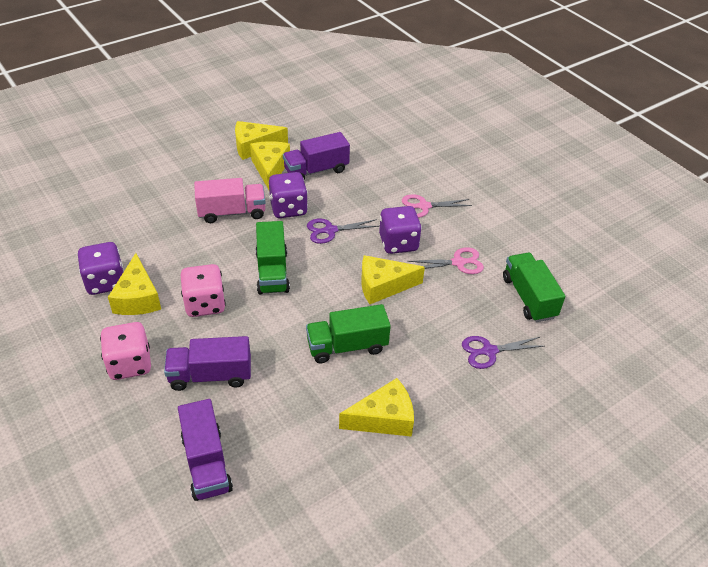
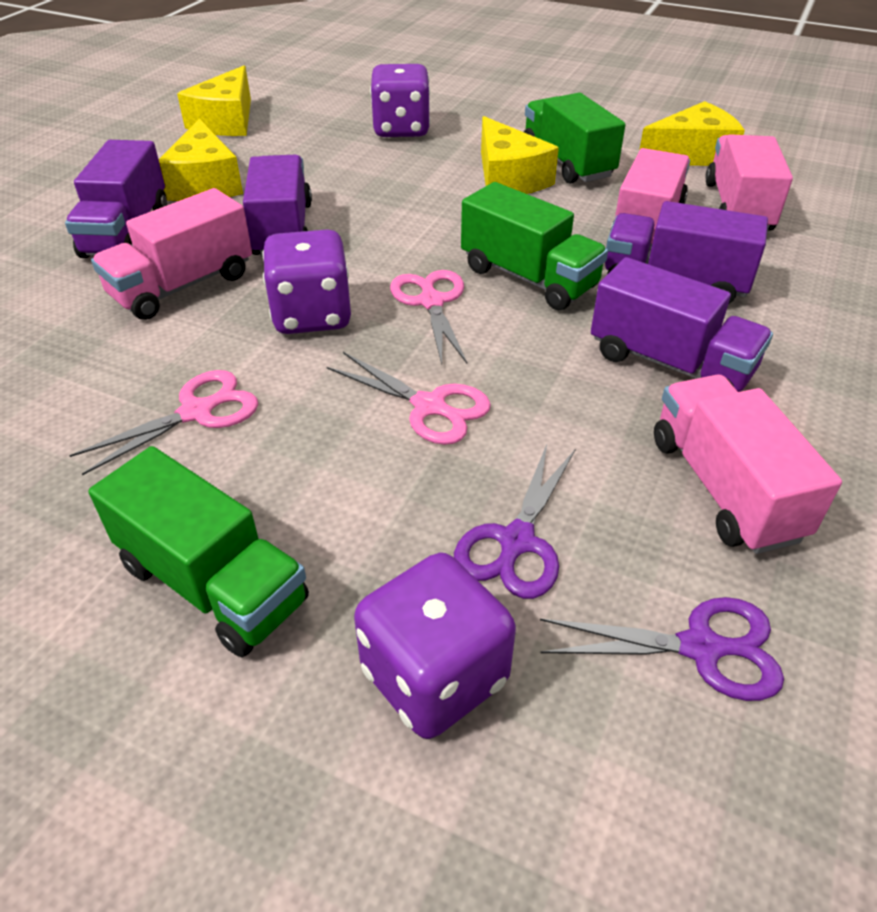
pink dice: 2 -> 0
pink scissors: 2 -> 3
pink truck: 1 -> 4
purple truck: 3 -> 4
yellow cheese: 5 -> 4

